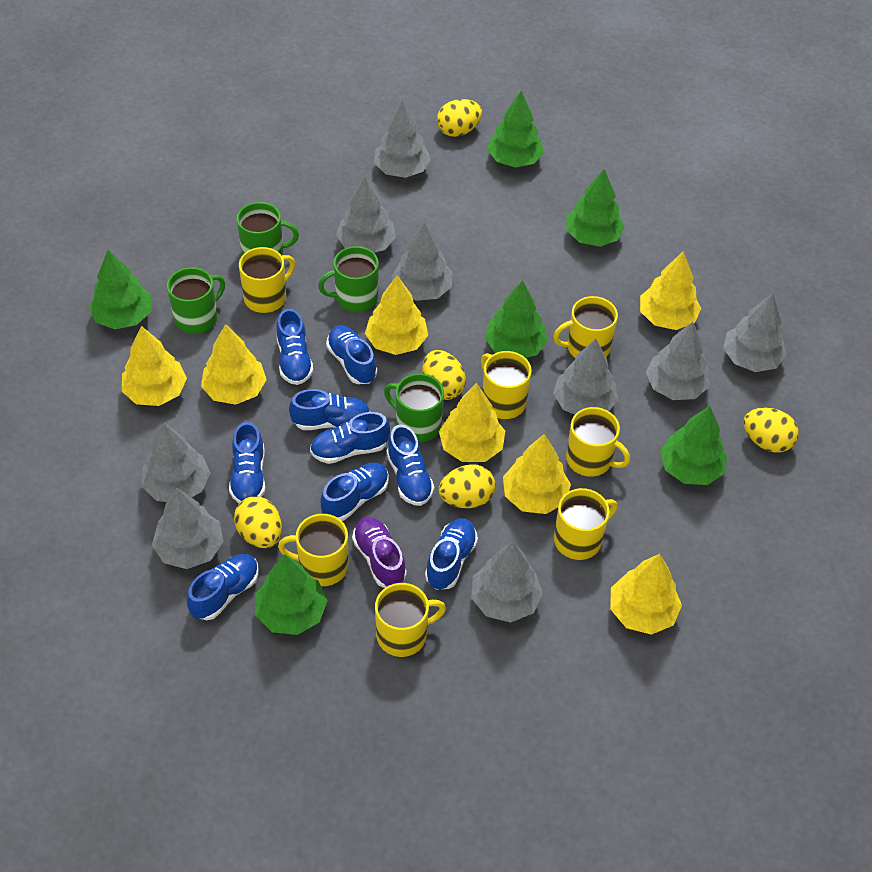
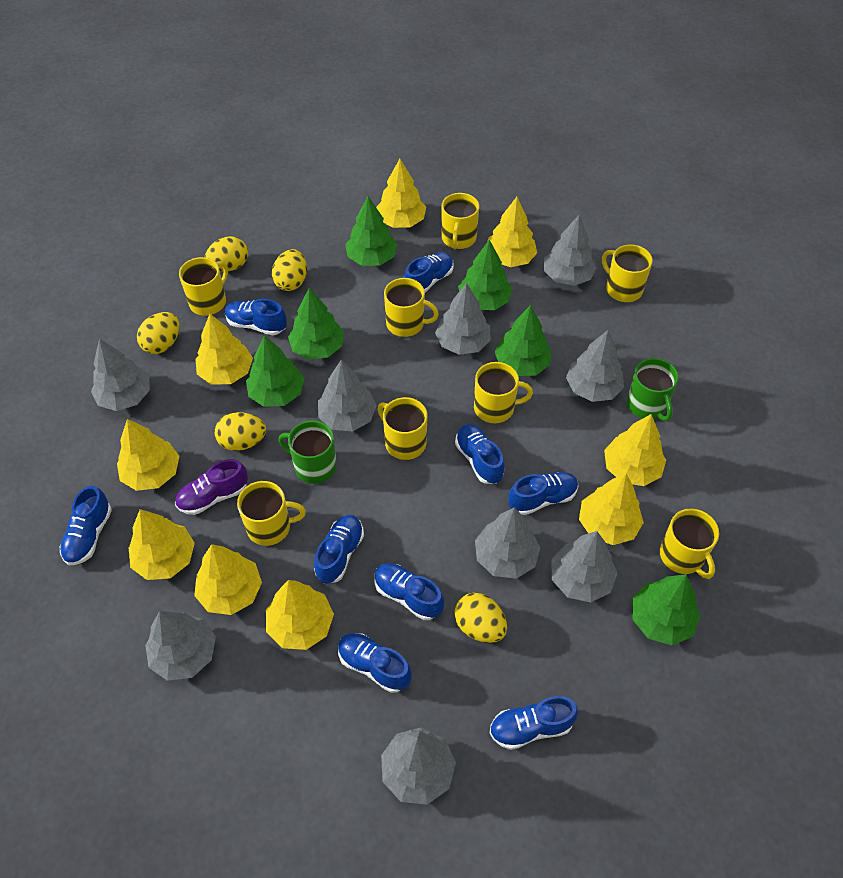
green mug: 4 -> 2
yellow mug: 7 -> 8
yellow tree: 7 -> 9

